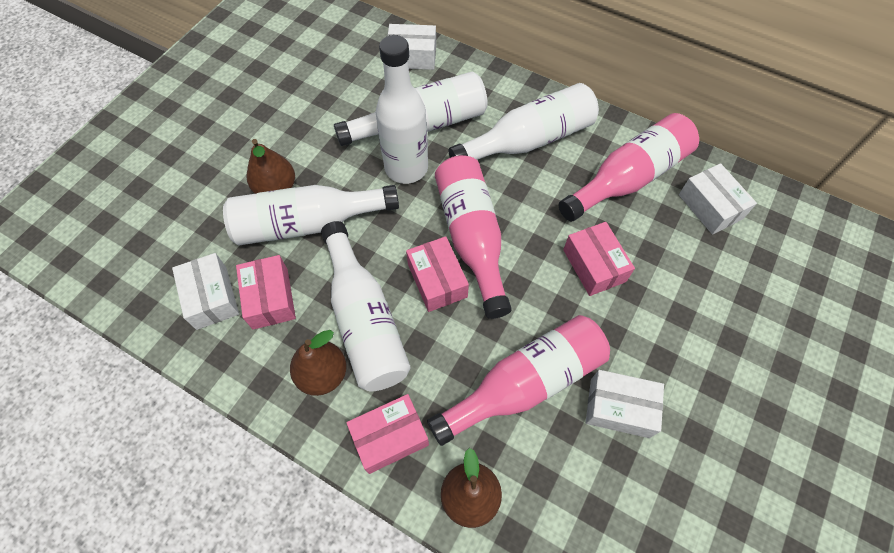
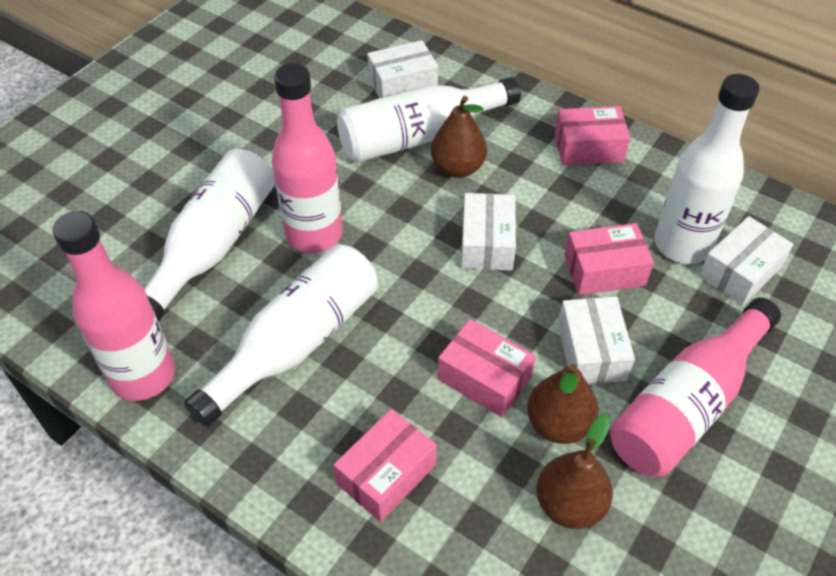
white bottle: 5 -> 4

